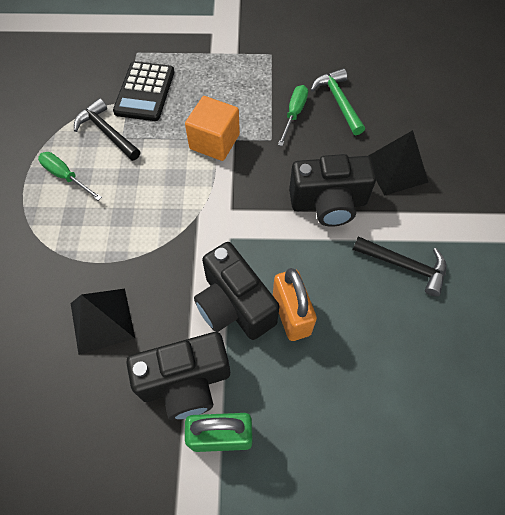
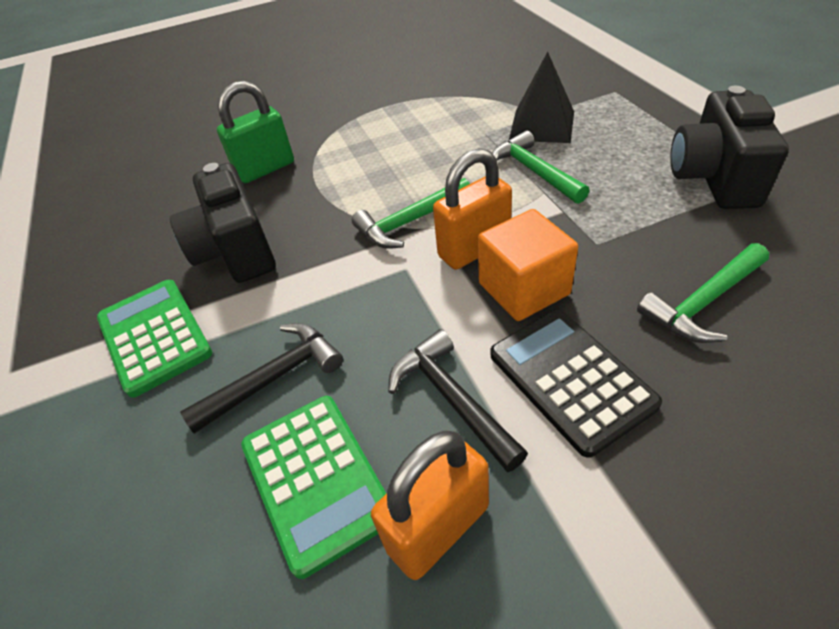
black camera: 3 -> 2
black pyramid: 2 -> 1
green calculator: 0 -> 2
green hammer: 1 -> 3
green screwdriver: 2 -> 0
orange padlock: 1 -> 2

